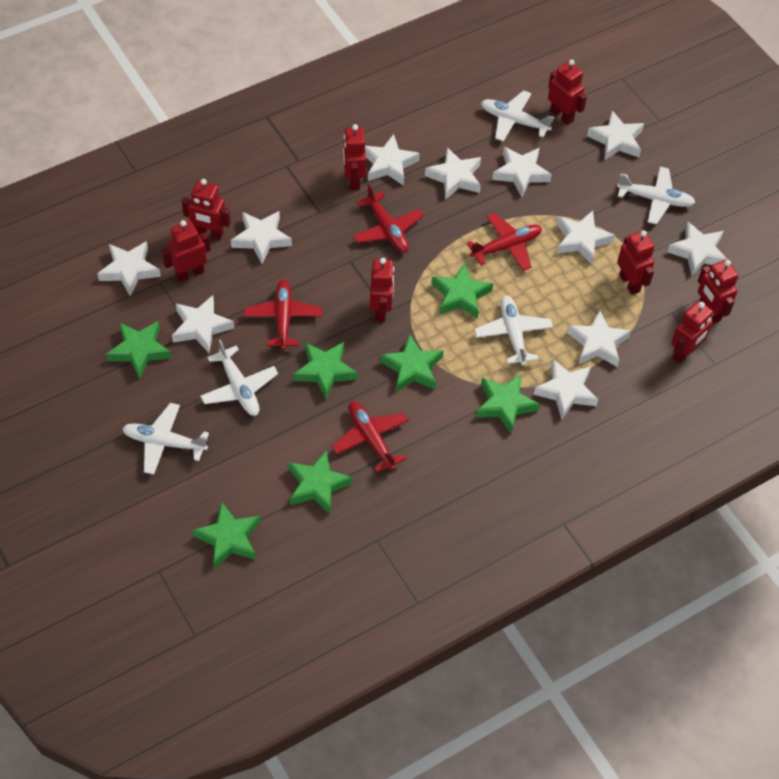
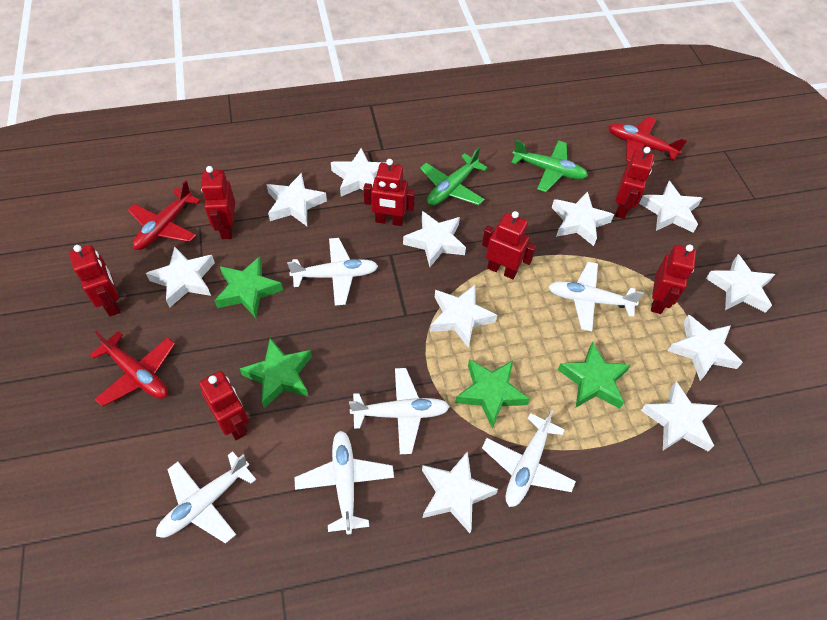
green plane: 0 -> 2
green star: 7 -> 4
red plane: 4 -> 3
red robot: 8 -> 7
white plane: 5 -> 6

